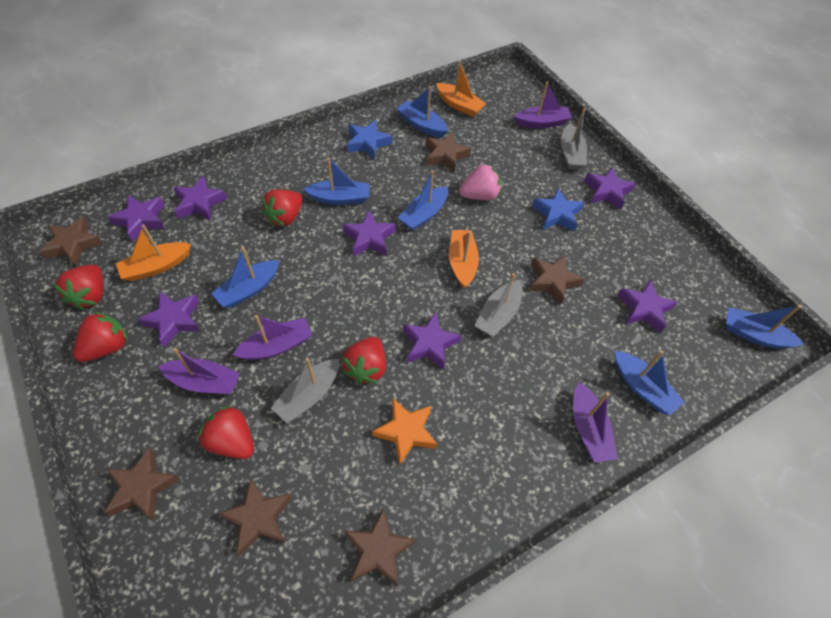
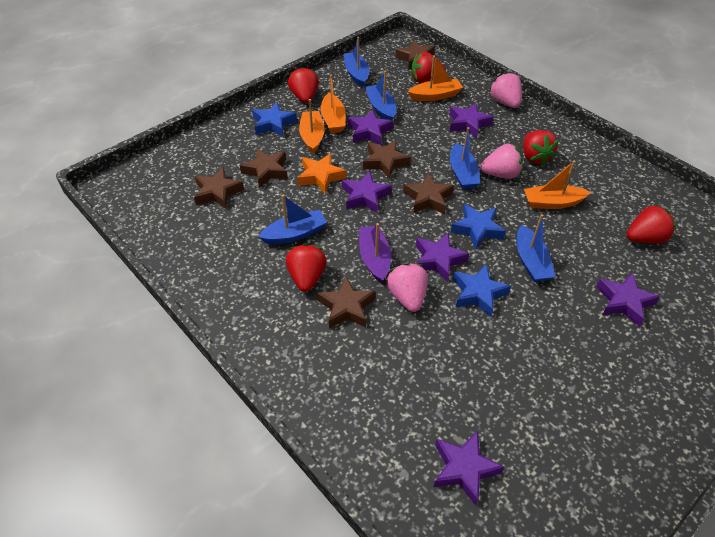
blue boat: 6 -> 5
blue star: 2 -> 3
grey boat: 3 -> 0
orange boat: 3 -> 4
pink strawberry: 1 -> 3
purple boat: 4 -> 1
purple star: 7 -> 6

